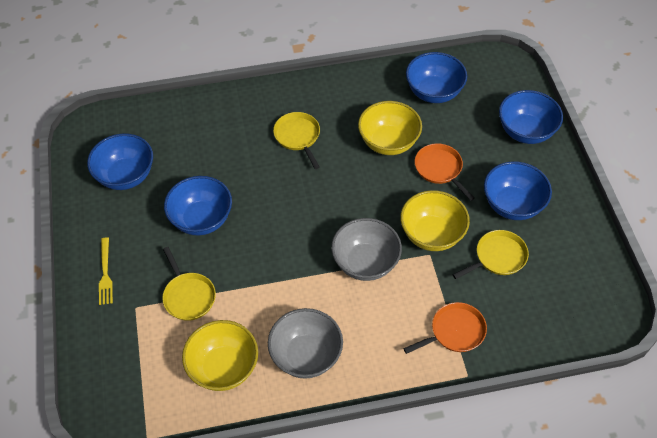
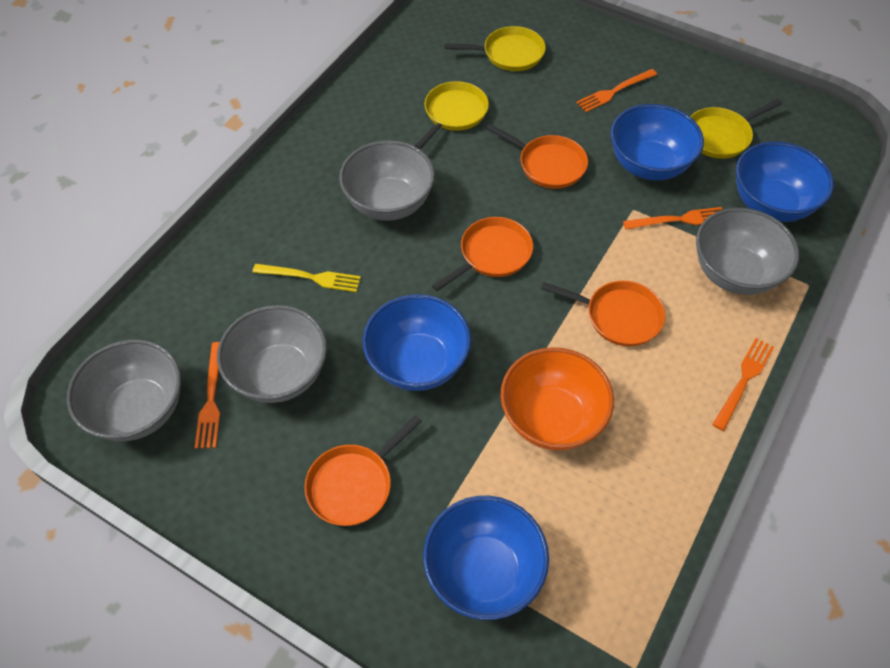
blue bowl: 5 -> 4
grey bowl: 2 -> 4
orange bowl: 0 -> 1
orange fork: 0 -> 4
orange pan: 2 -> 4
yellow bowl: 3 -> 0

